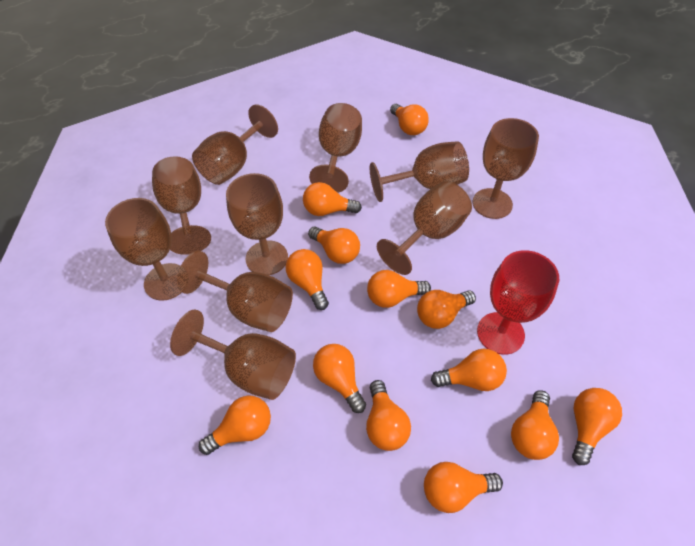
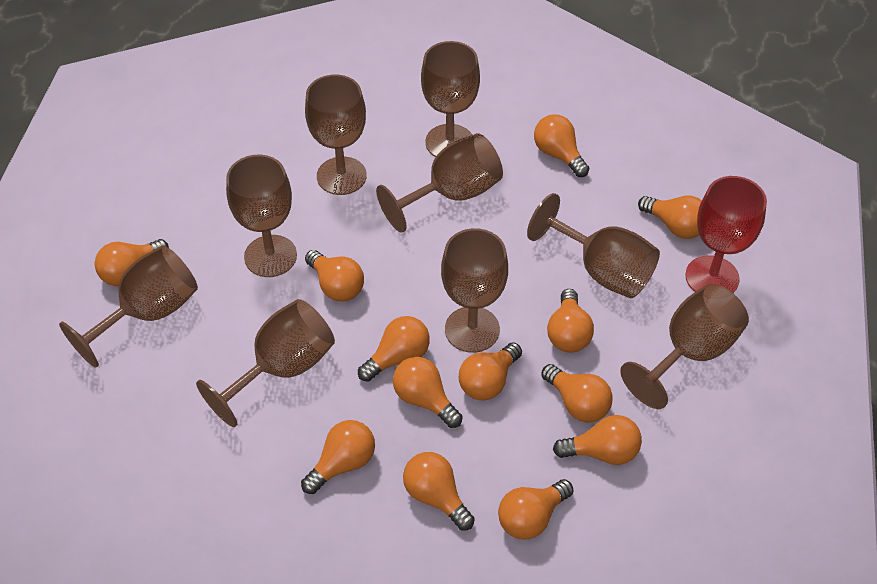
brown goblet: 10 -> 9

